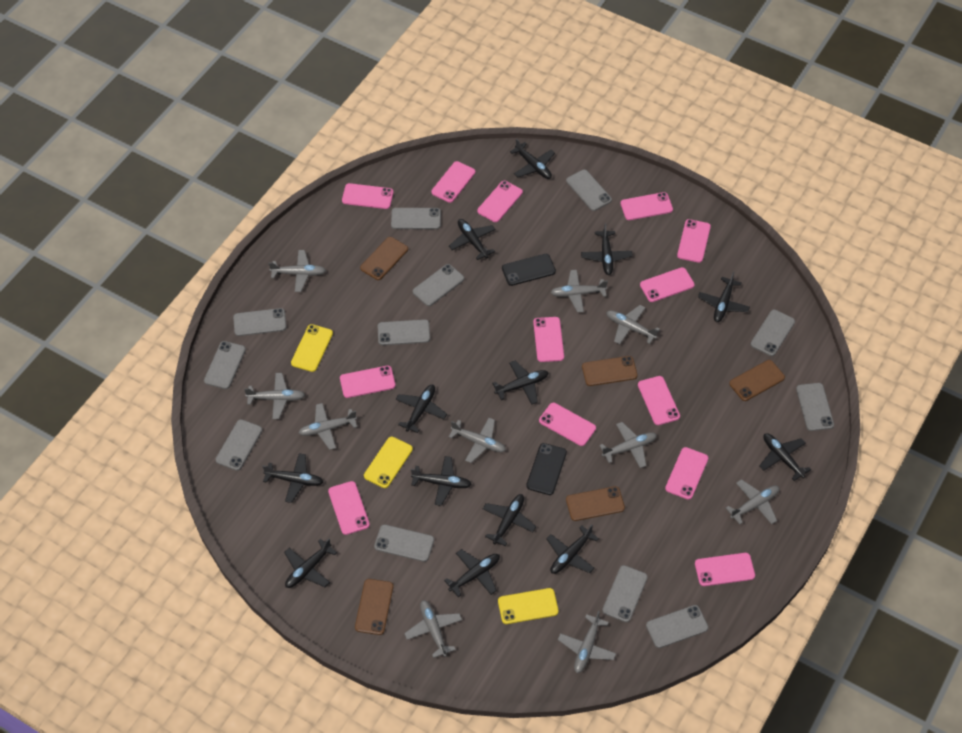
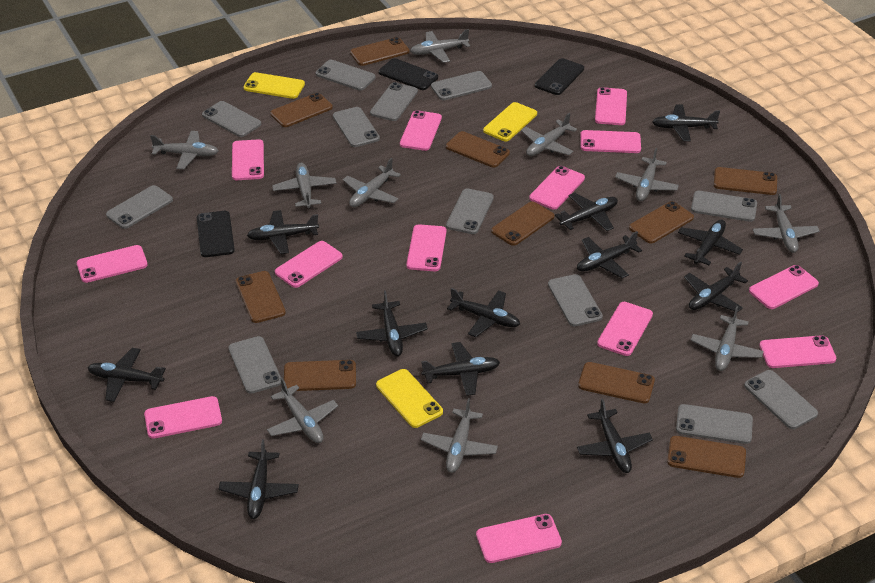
black phone: 2 -> 3
black plane: 13 -> 12
brown phone: 5 -> 10

